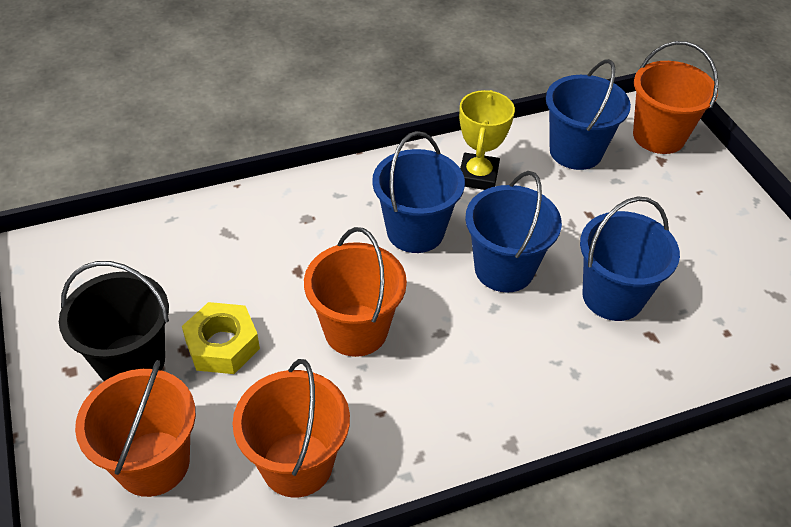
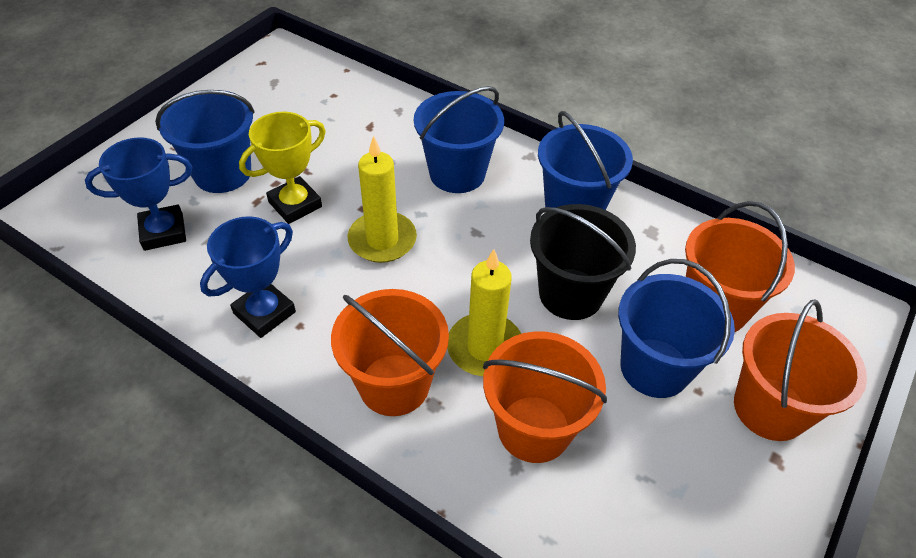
blue trophy: 0 -> 2
yellow candle: 0 -> 2
yellow nut: 1 -> 0

